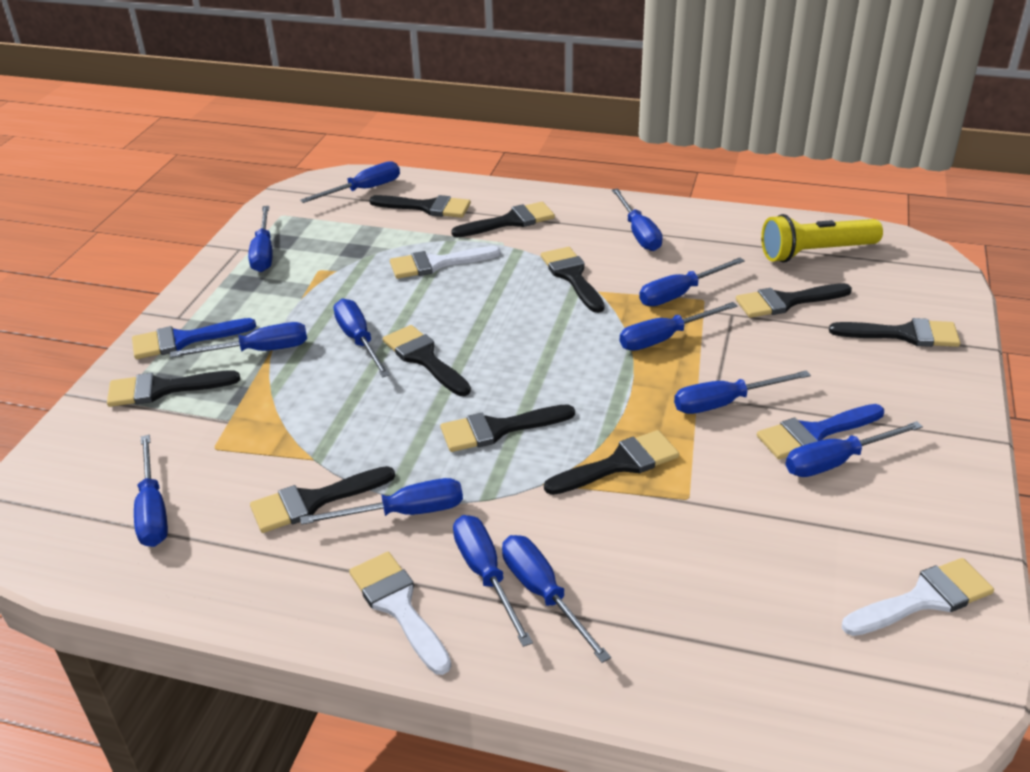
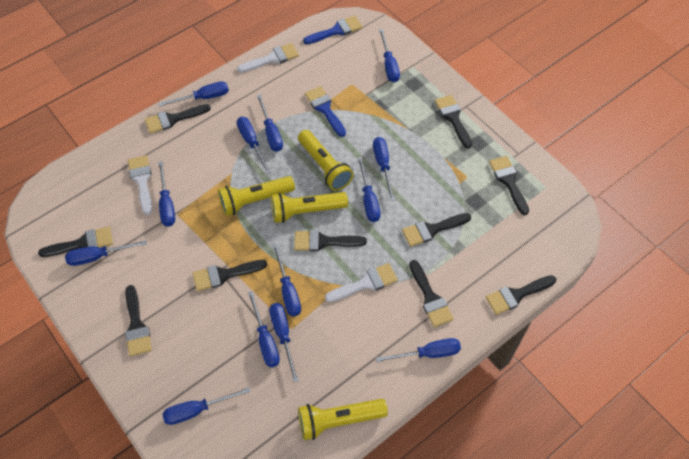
yellow flashlight: 1 -> 4

